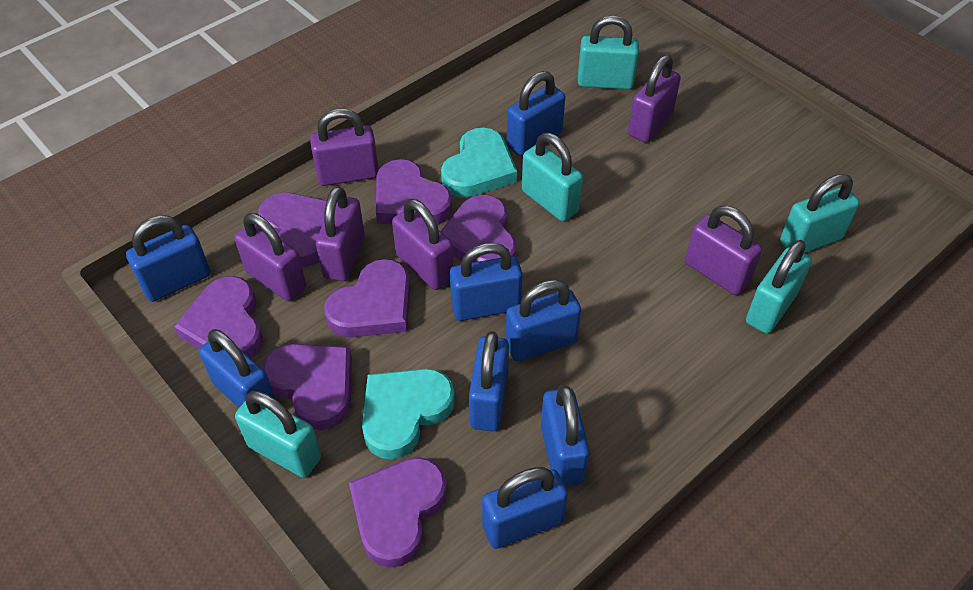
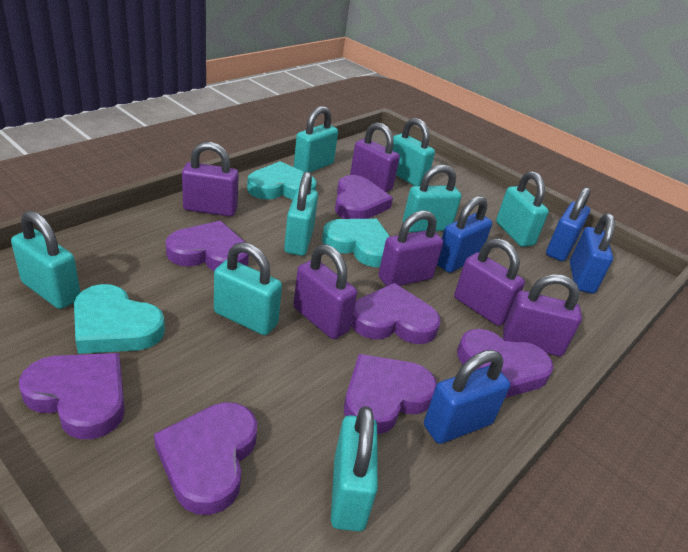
blue padlock: 8 -> 4
turquoise heart: 2 -> 3
turquoise padlock: 5 -> 8

